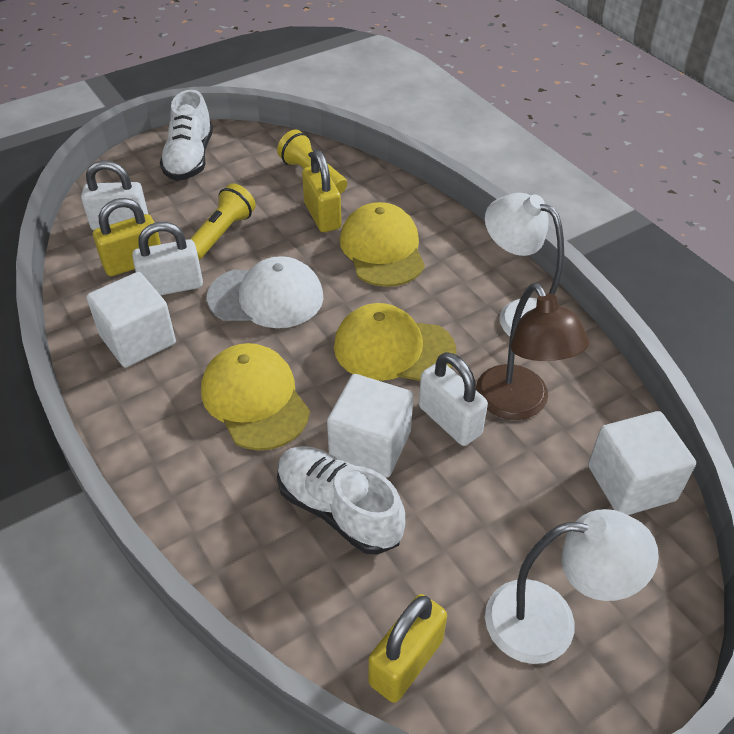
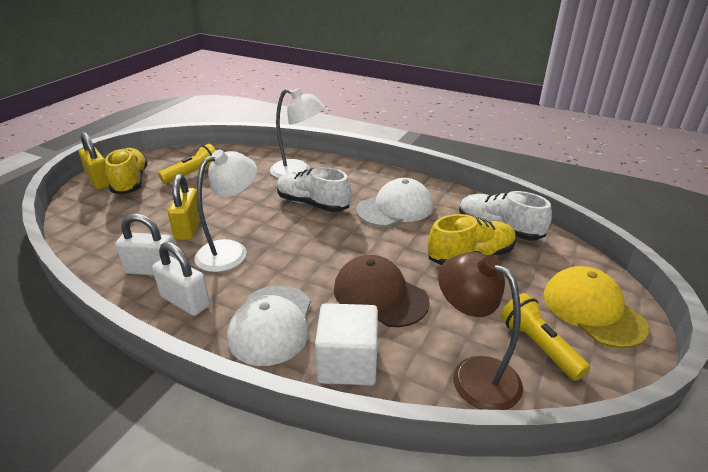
brown cap: 0 -> 1
white cap: 1 -> 2
white cube: 3 -> 1
white padlock: 3 -> 2
yellow cap: 3 -> 1
yellow padlock: 3 -> 2
yellow shoe: 0 -> 2

